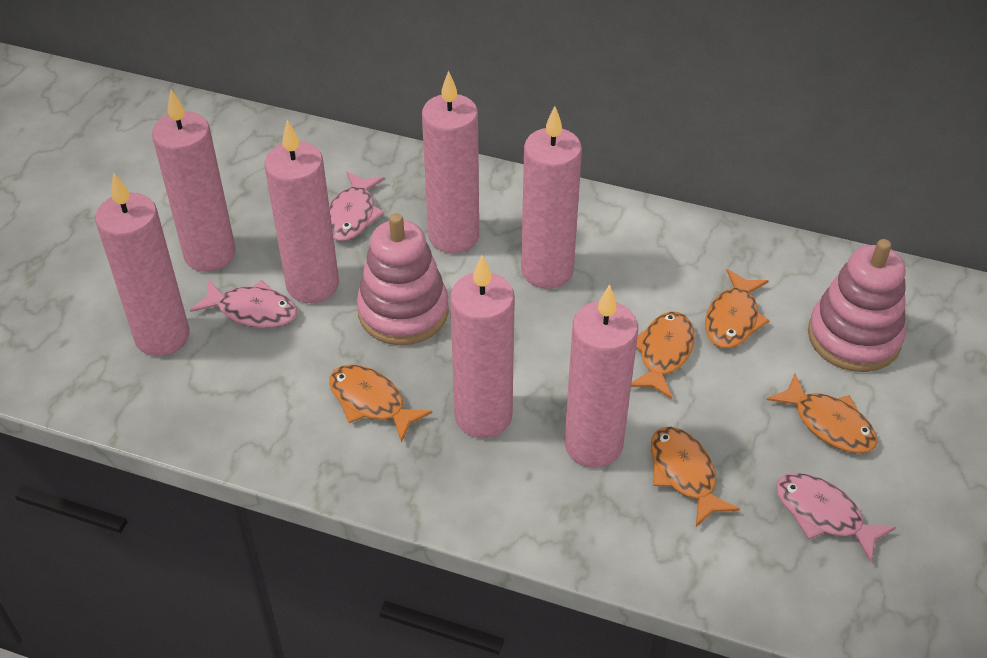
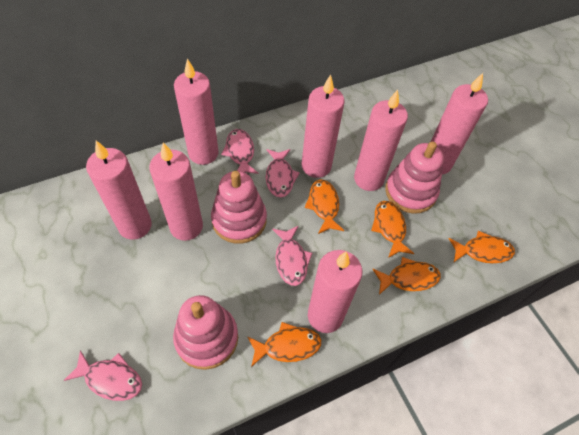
pink fish: 3 -> 4
pink stacking toy: 2 -> 3

